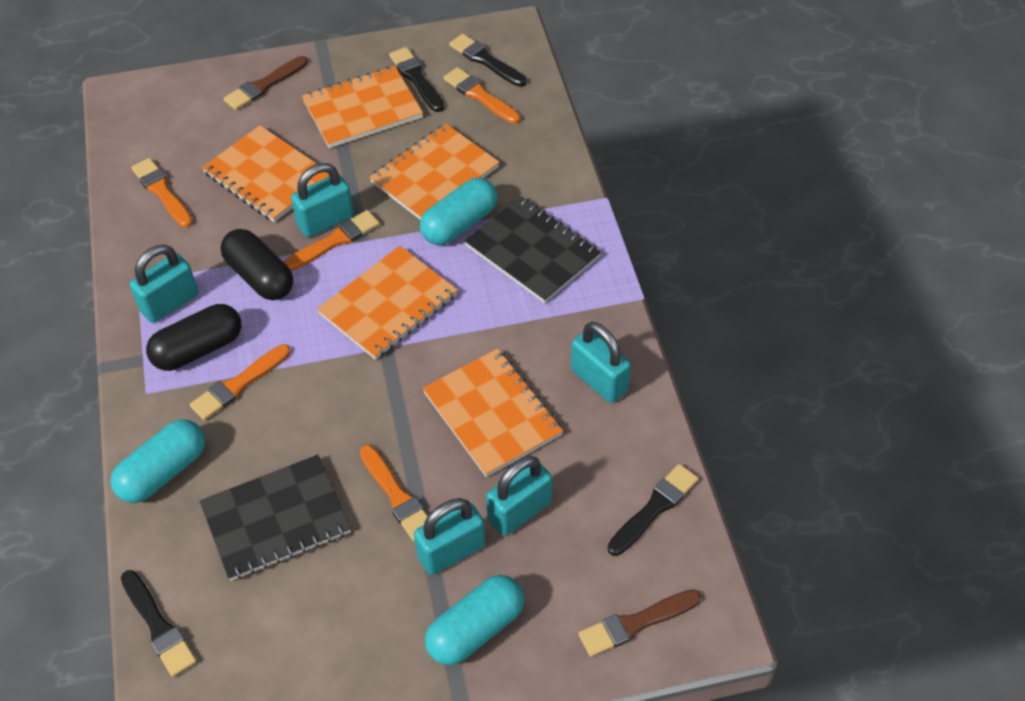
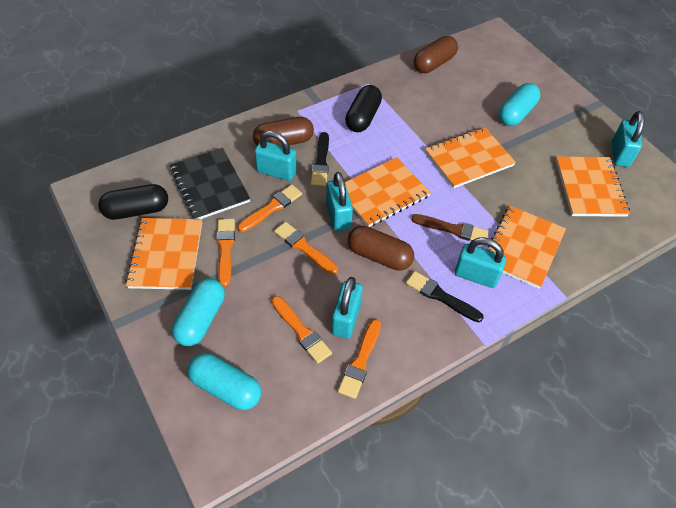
black brush: 4 -> 2
black notebook: 2 -> 1
brown brush: 2 -> 1
brown capsule: 0 -> 3

